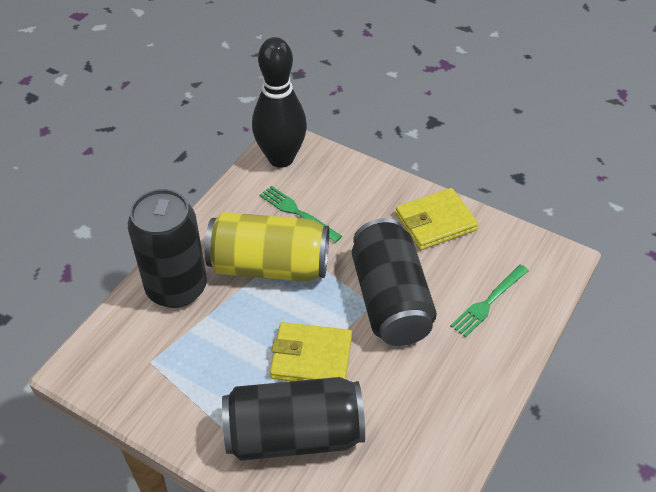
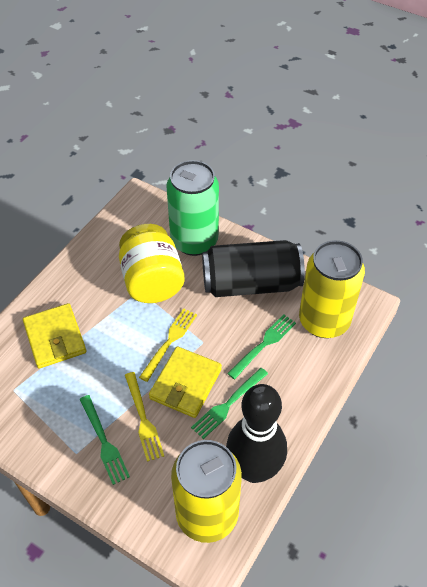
black can: 3 -> 1
green can: 0 -> 1
green fork: 2 -> 3
yellow can: 1 -> 2
yellow fork: 0 -> 2
yellow jar: 0 -> 1

